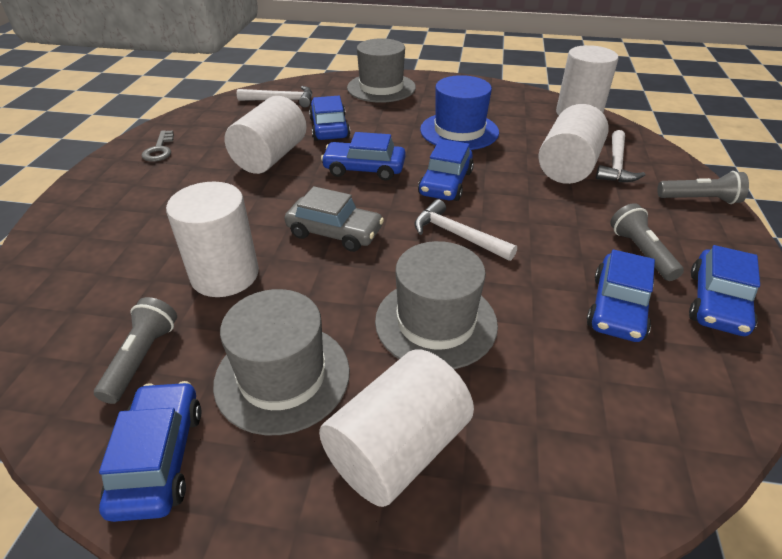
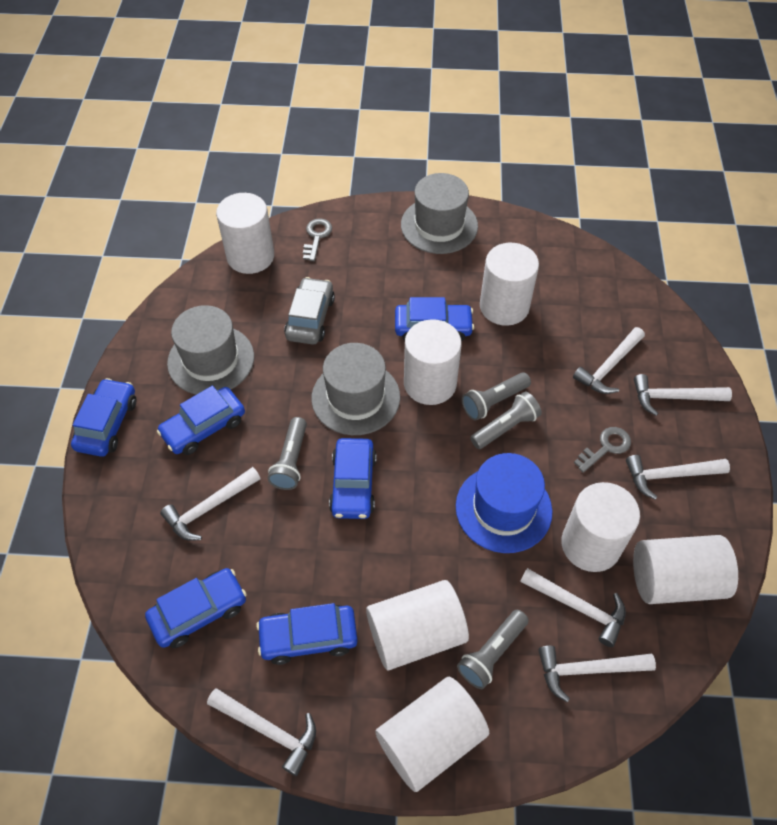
grey flashlight: 3 -> 4
grey key: 1 -> 2
white cylinder: 5 -> 7
white hammer: 3 -> 7

